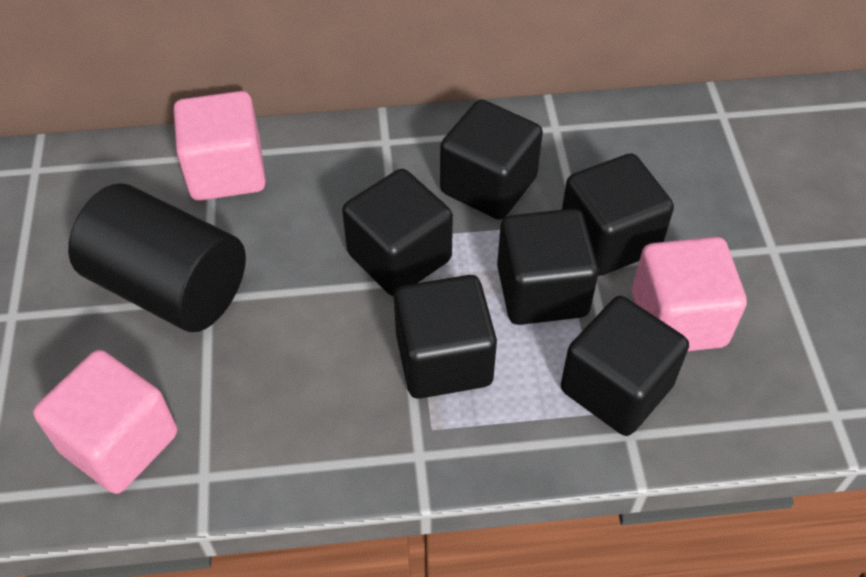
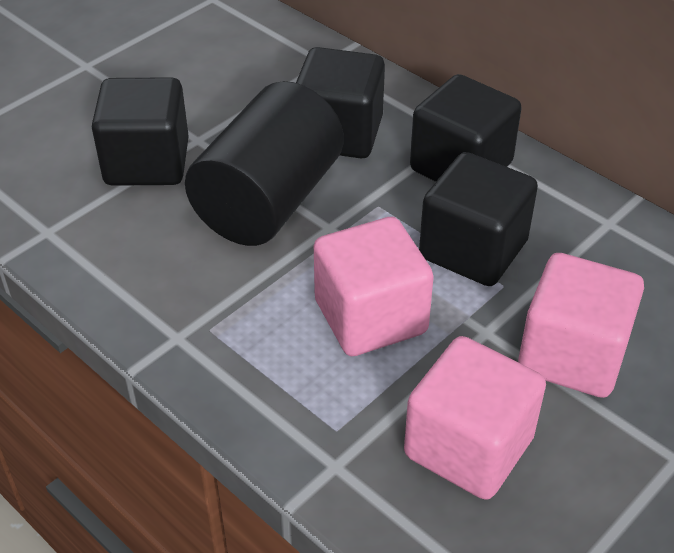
black cube: 6 -> 4

